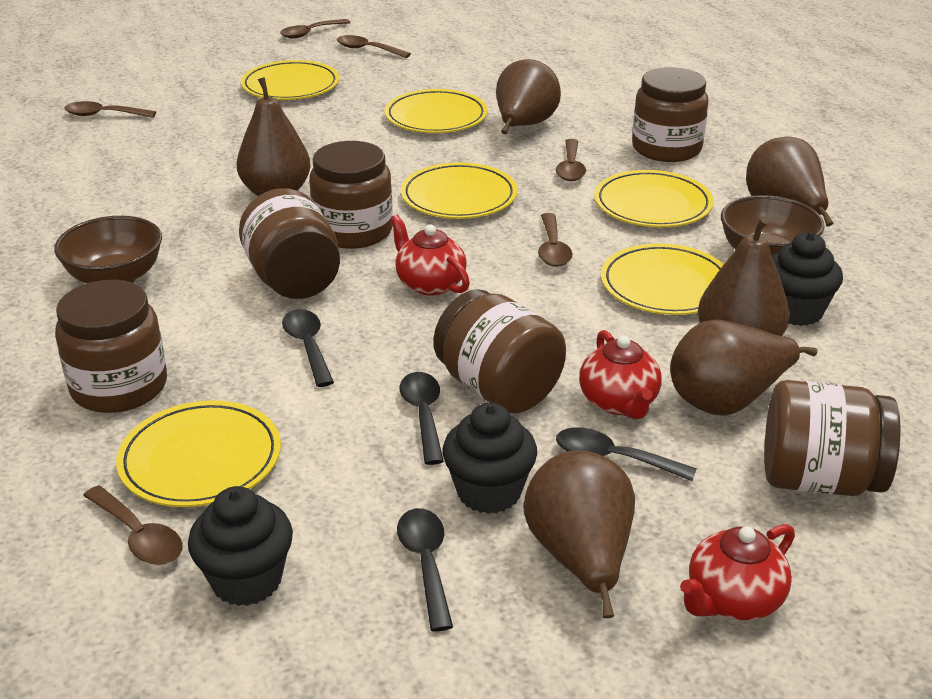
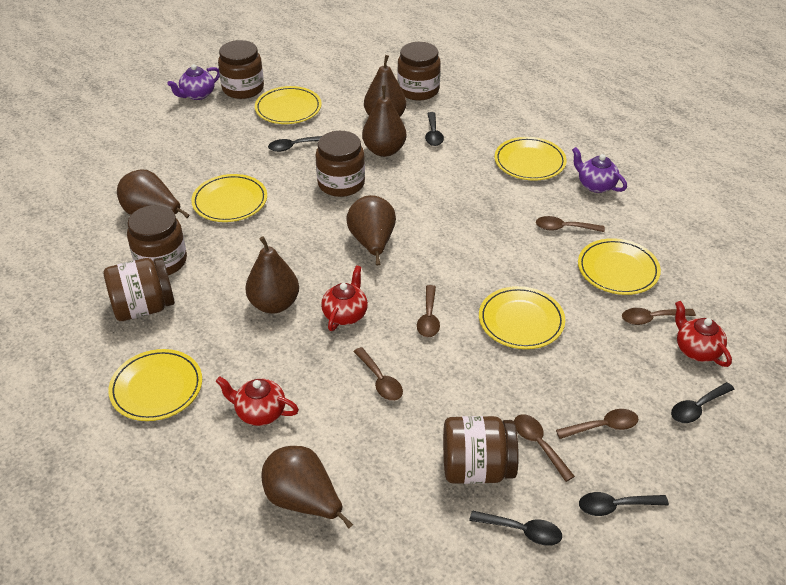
black cupcake: 3 -> 0
black spoon: 4 -> 5
brown bowl: 2 -> 0
purple teapot: 0 -> 2

